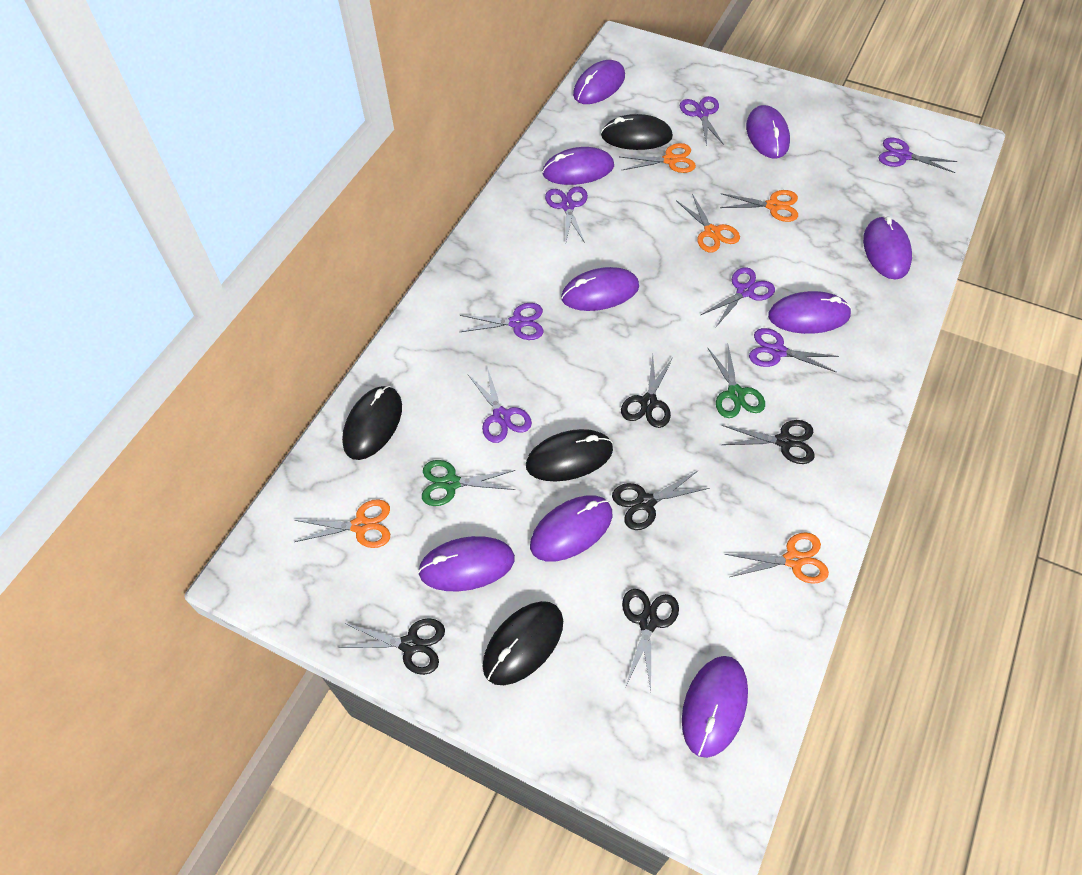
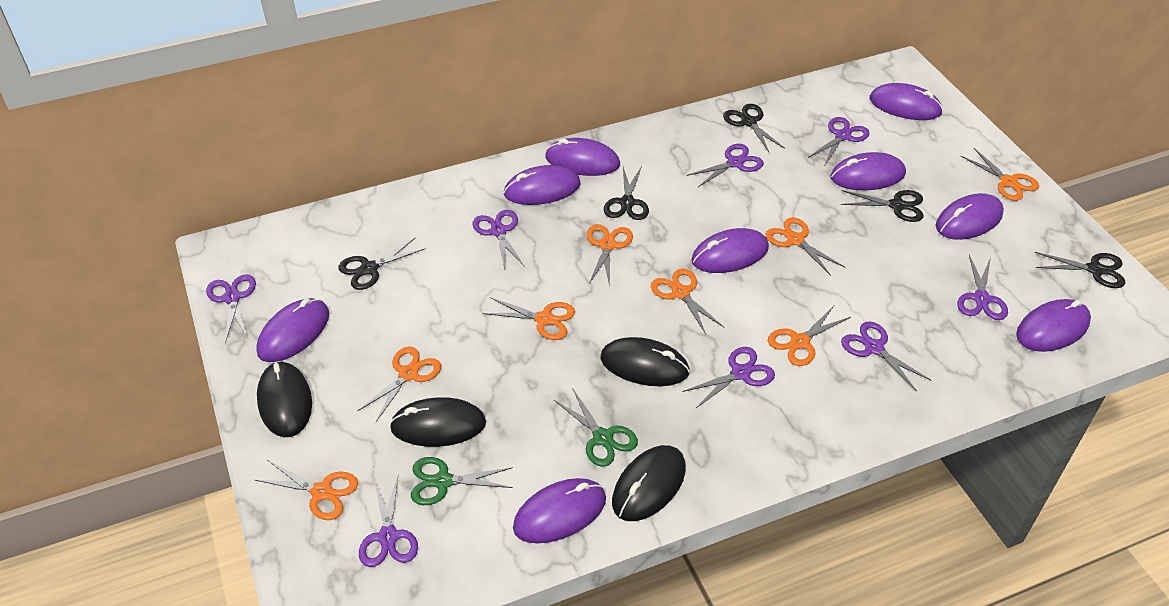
orange scissors: 5 -> 8
purple scissors: 7 -> 8

